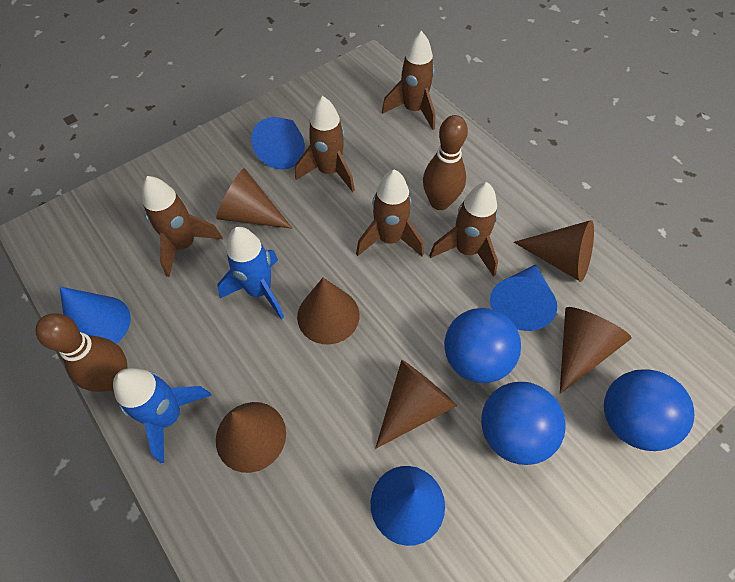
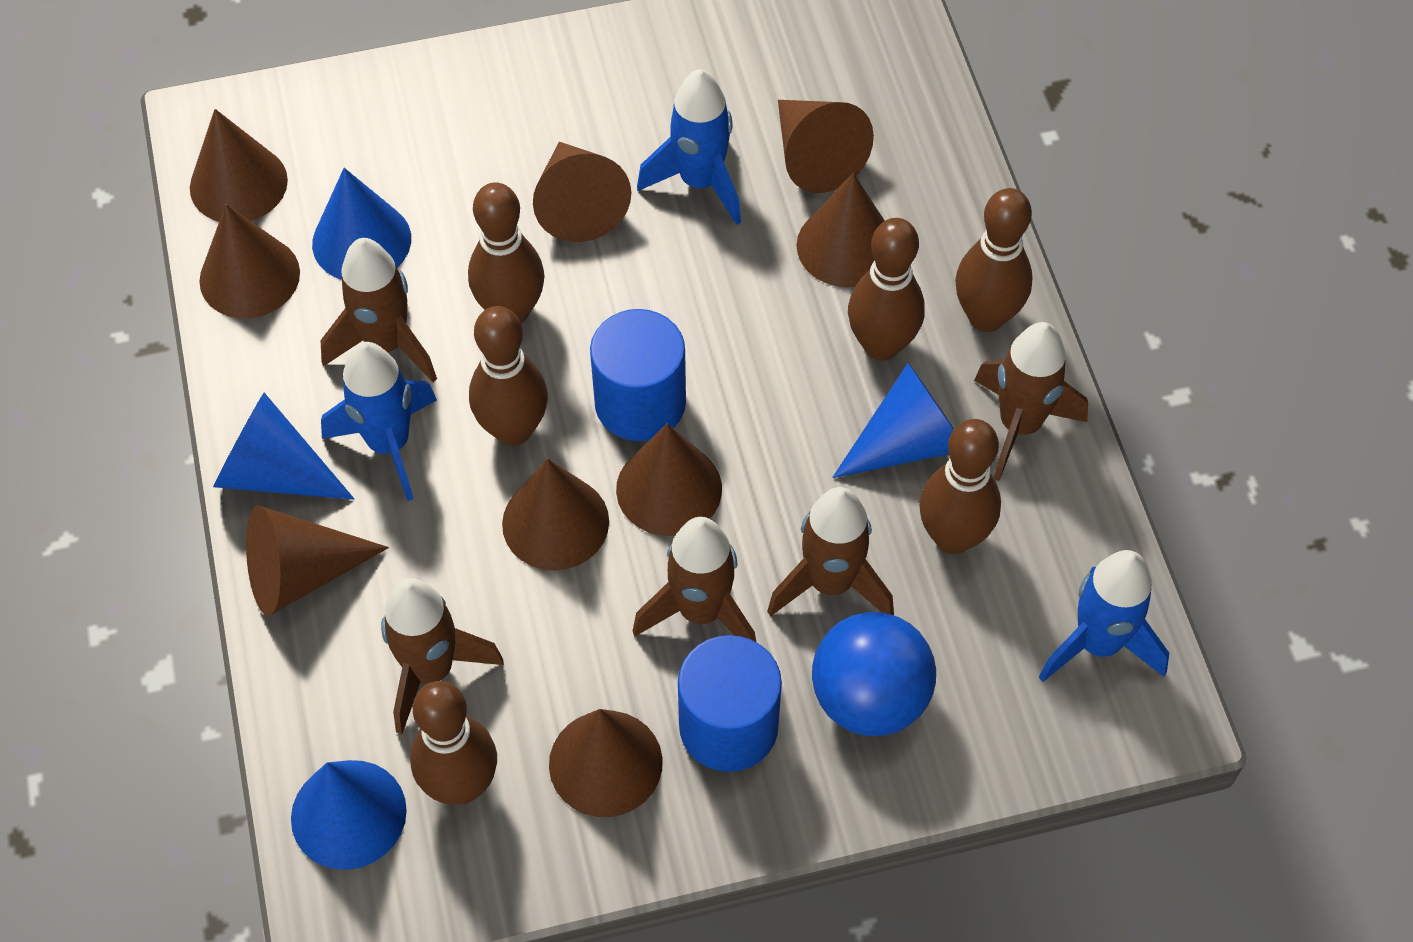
blue ball: 3 -> 1
blue cylinder: 0 -> 2
blue rocket: 2 -> 3
brown bowling pin: 2 -> 6
brown cone: 6 -> 9

